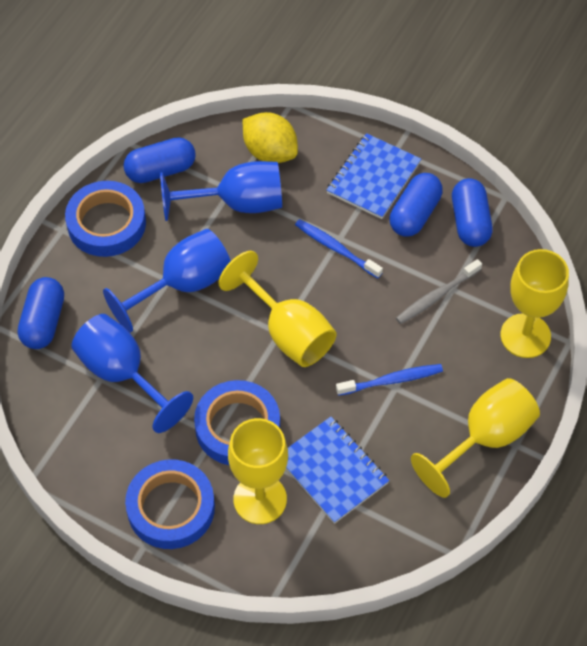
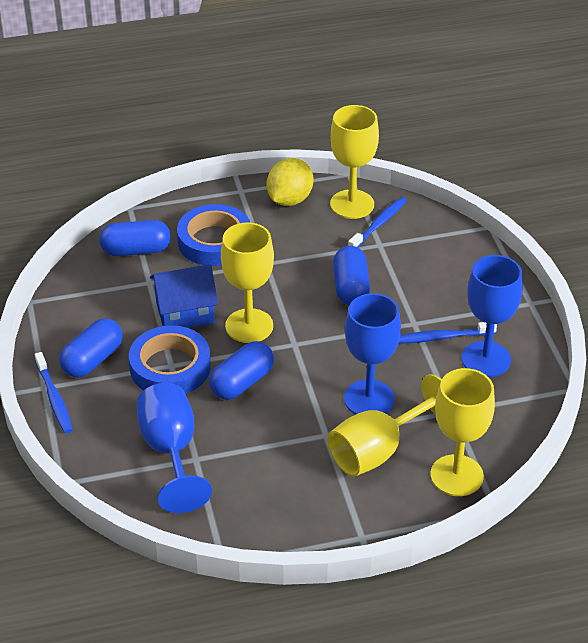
blue house: 0 -> 1
blue notebook: 2 -> 0
blue tape: 3 -> 2
blue toothbrush: 2 -> 3
grey toothbrush: 1 -> 0

